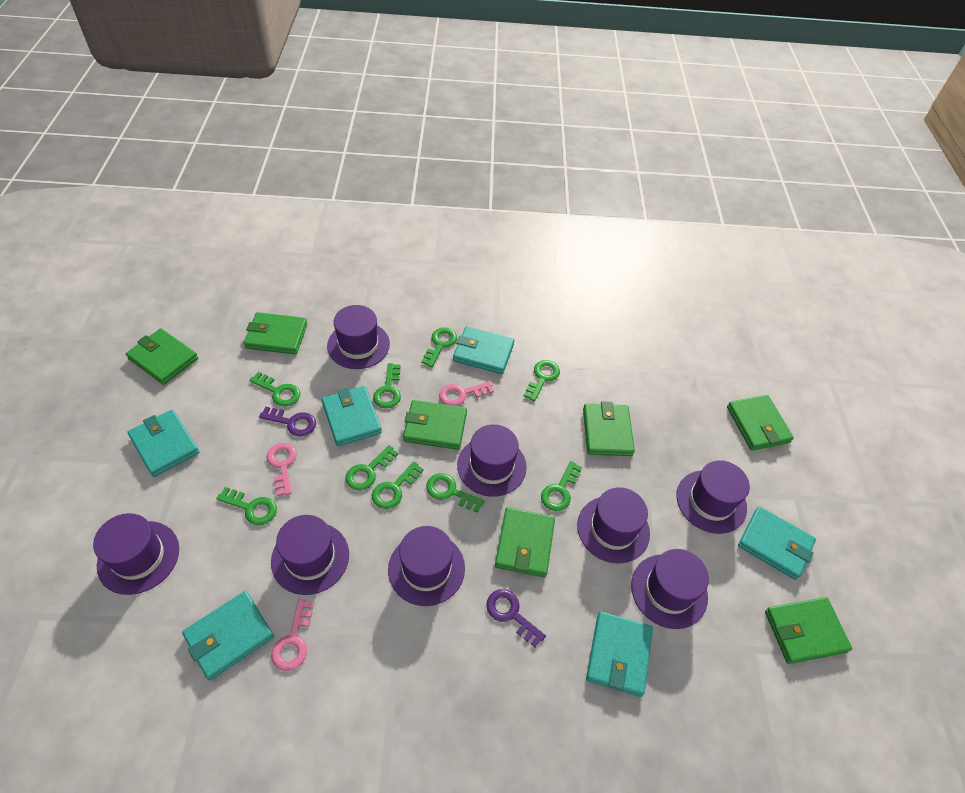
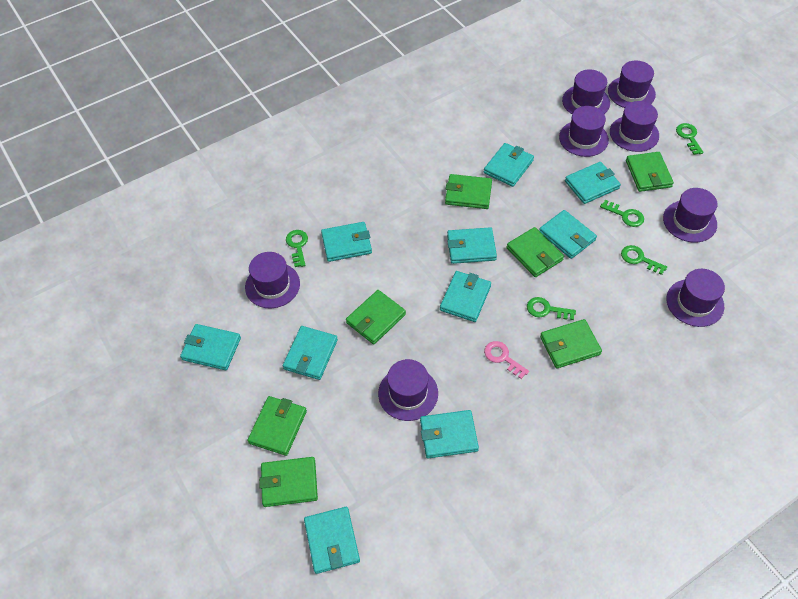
green key: 9 -> 5
pink key: 3 -> 1
purple key: 2 -> 0
turquoise wallet: 6 -> 10

